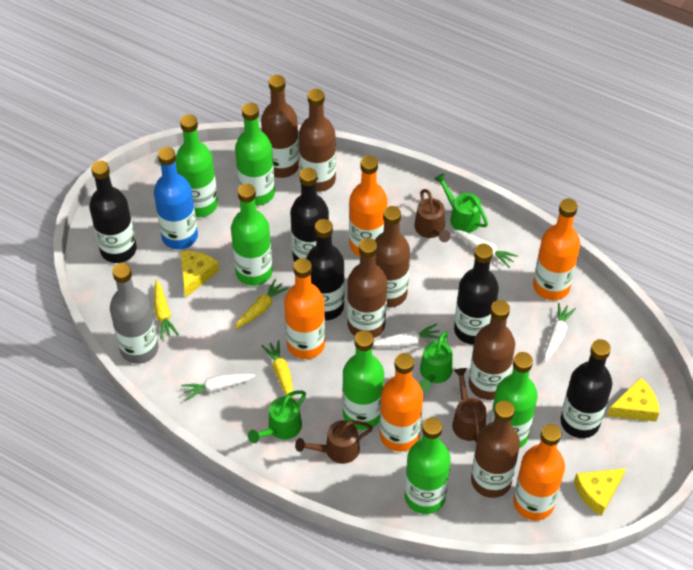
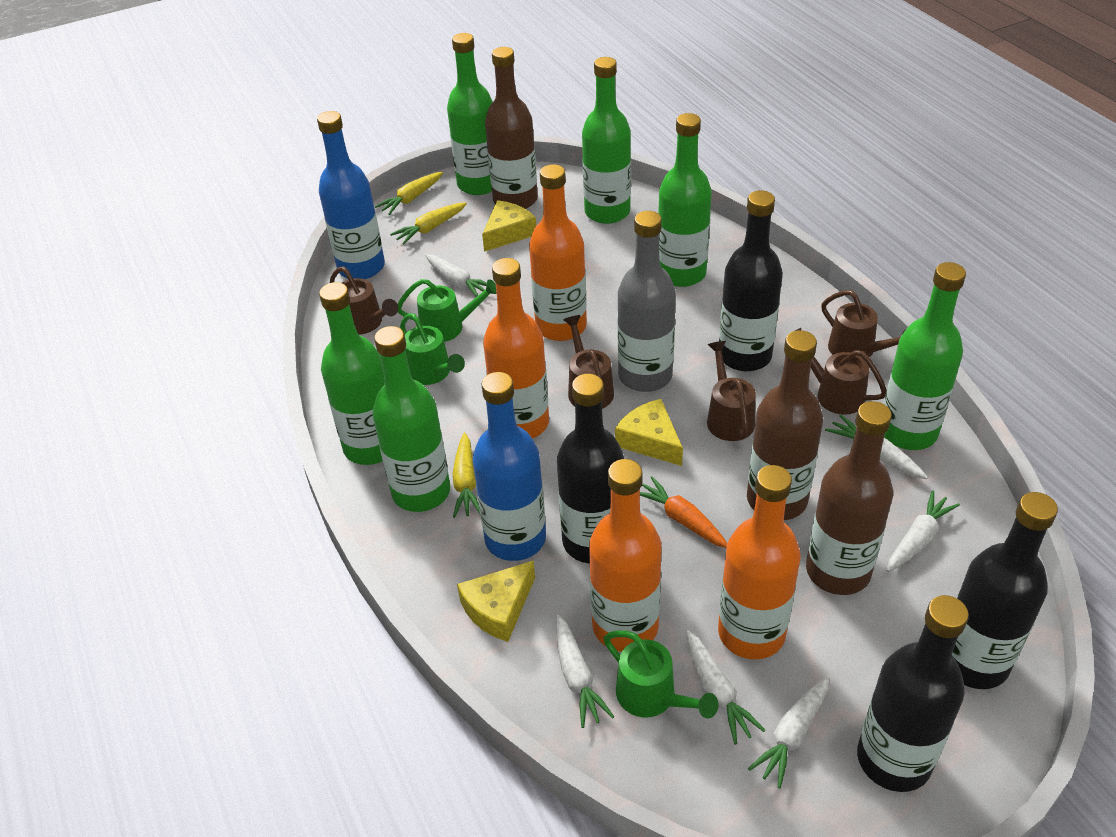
black bottle: 5 -> 4
blue bottle: 1 -> 2
brown bottle: 6 -> 3
brown watering can: 3 -> 5
orange bottle: 5 -> 4
orange carrot: 0 -> 1
white carrot: 4 -> 6

